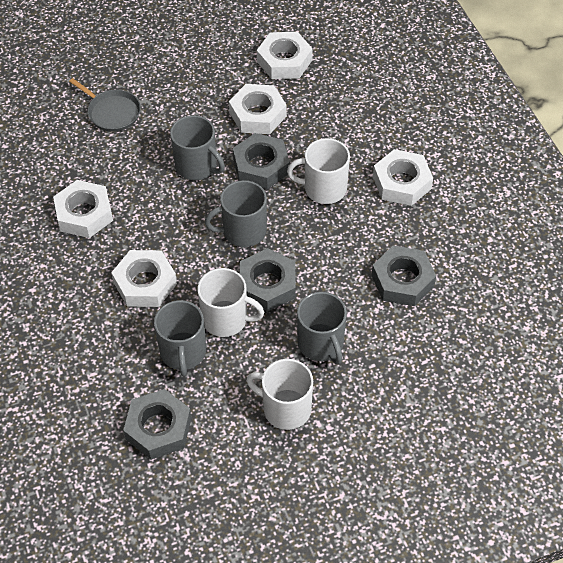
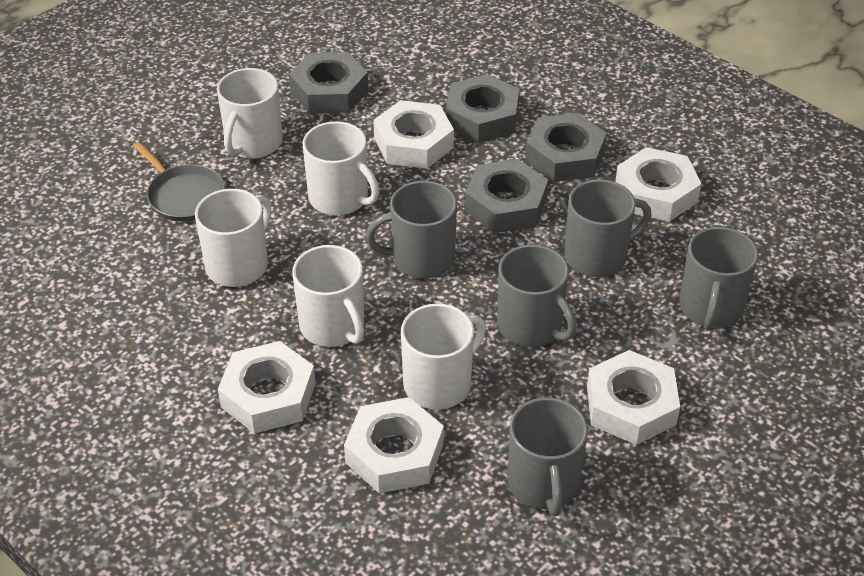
grey mug: 4 -> 5
white mug: 3 -> 5

